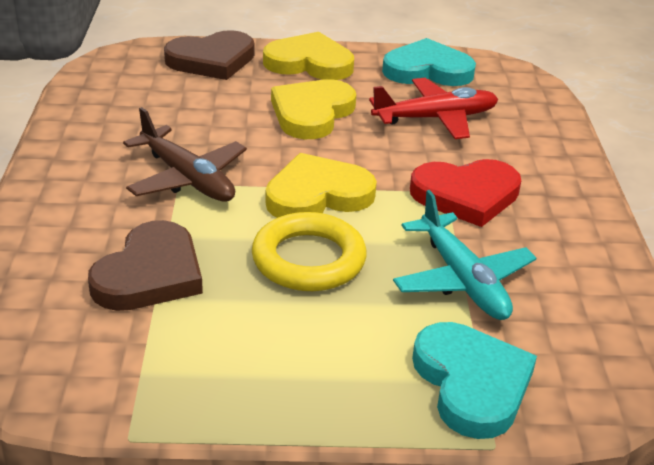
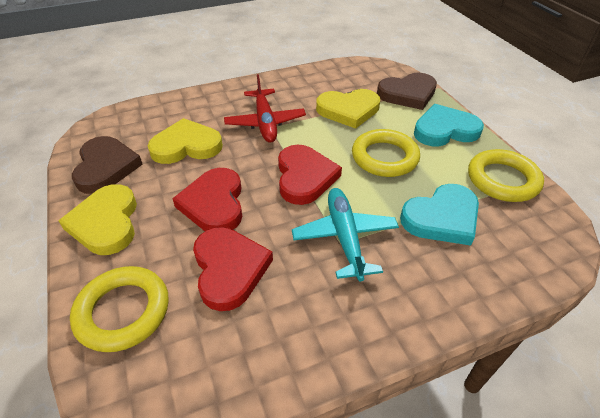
brown plane: 1 -> 0
red heart: 1 -> 3
yellow ring: 1 -> 3

